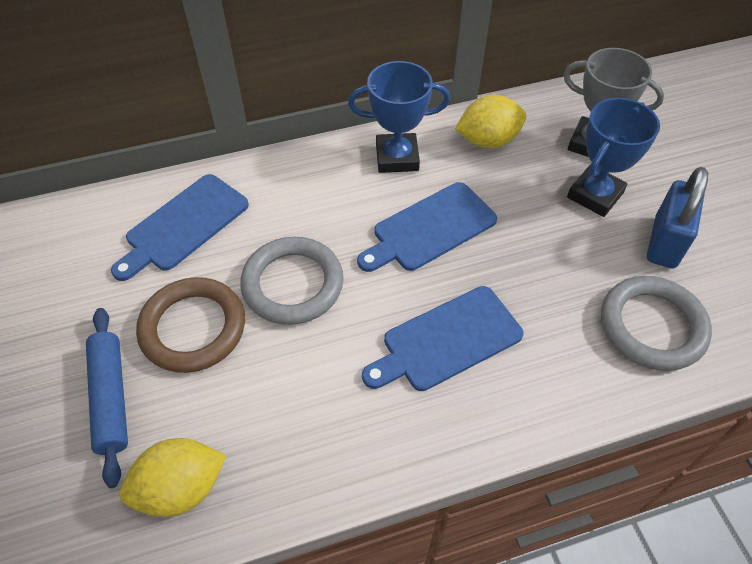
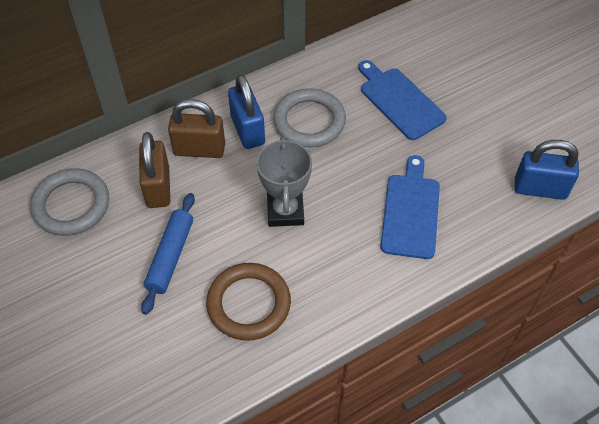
blue cutting board: 3 -> 2
blue padlock: 1 -> 2
blue trophy: 2 -> 0
brown padlock: 0 -> 2
yellow lemon: 2 -> 0

